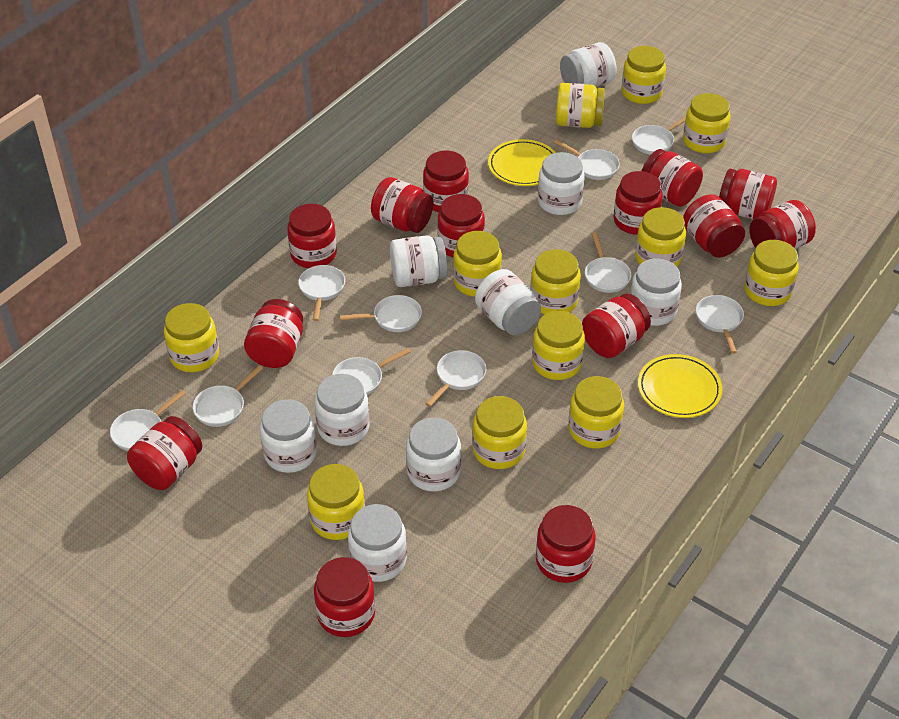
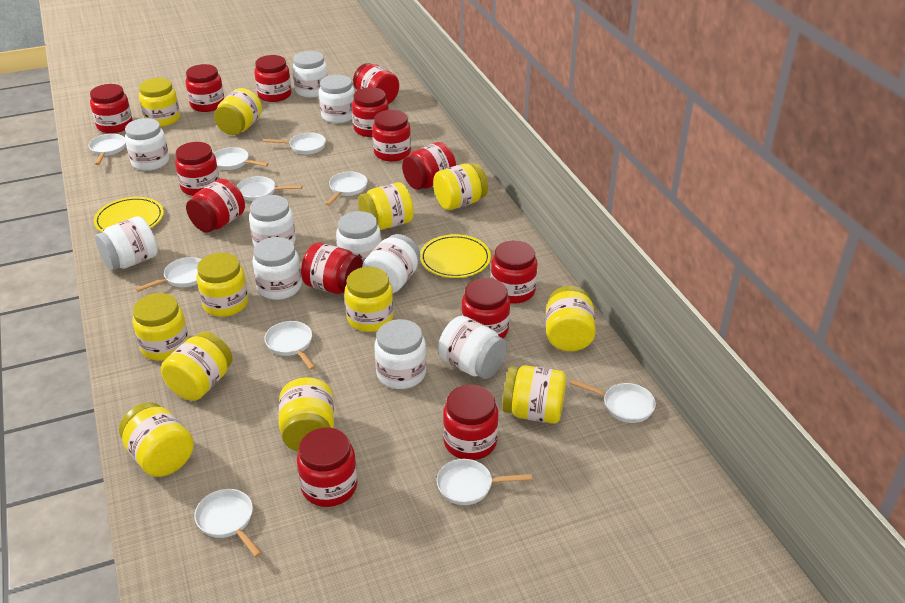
white jar: 9 -> 10

